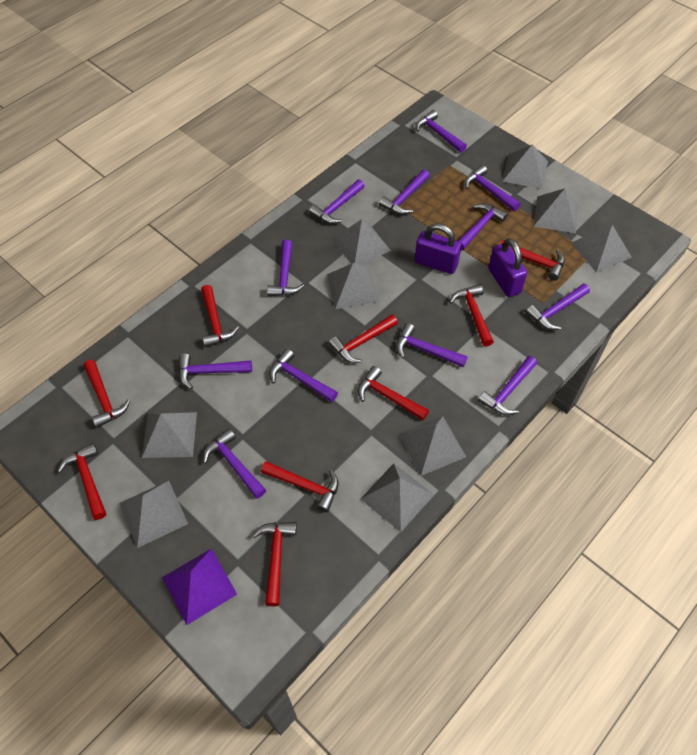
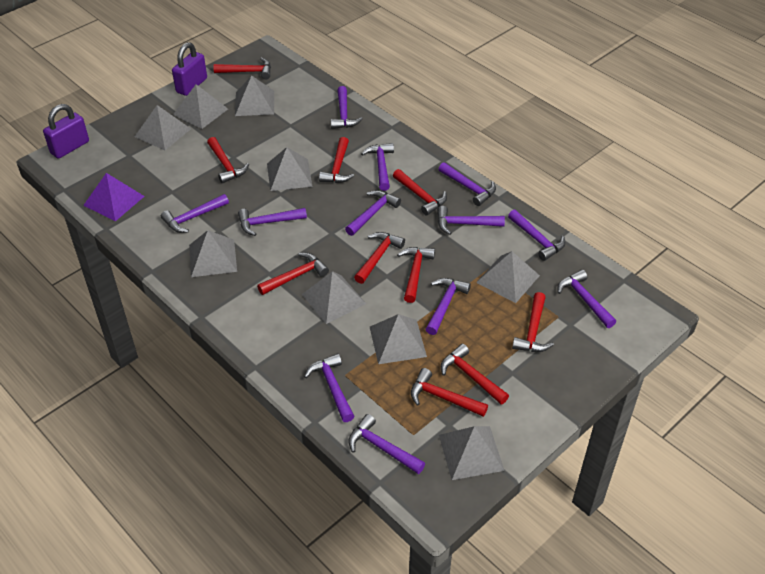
red hammer: 9 -> 10

